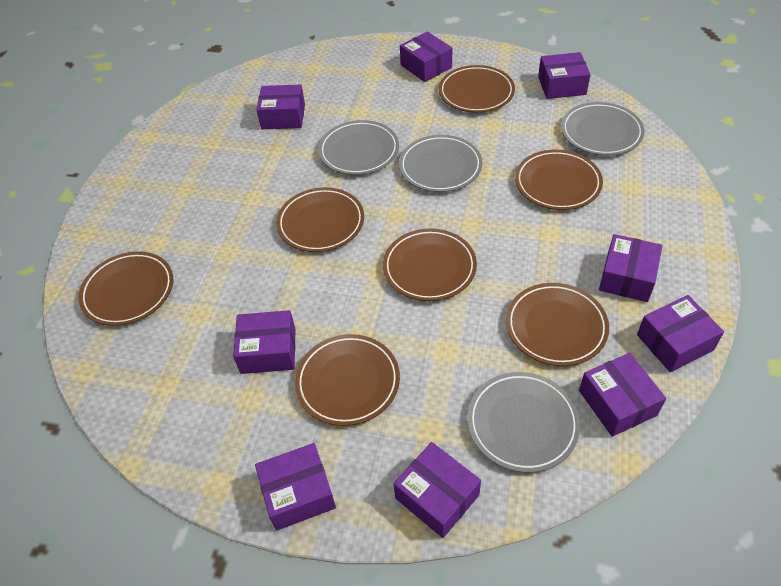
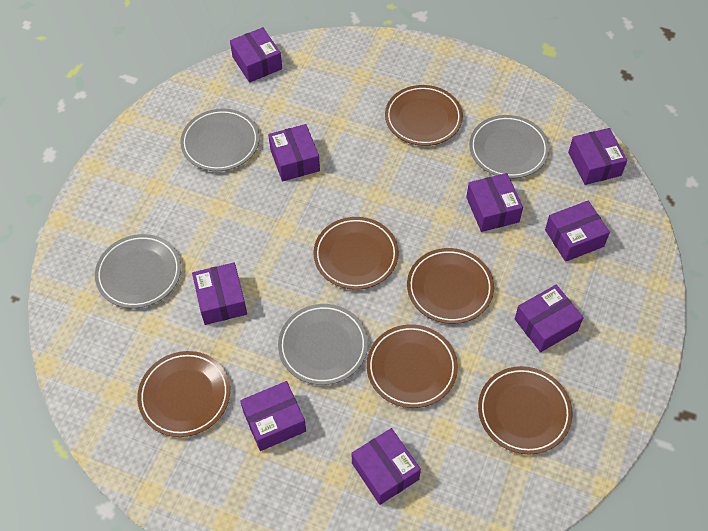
brown plate: 7 -> 6

